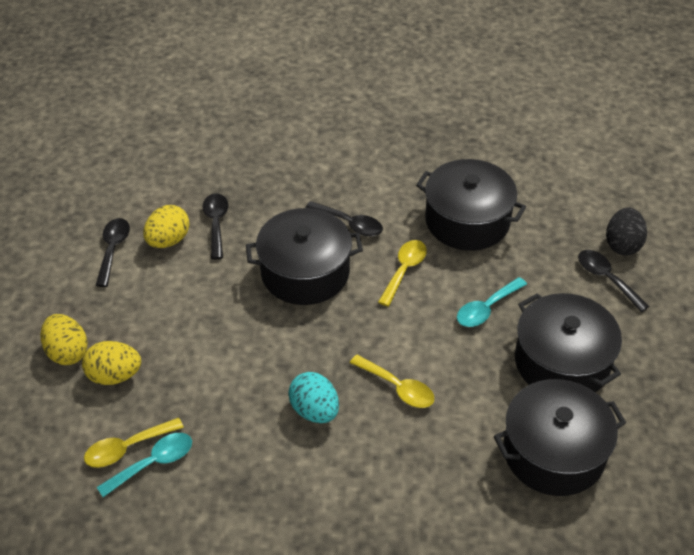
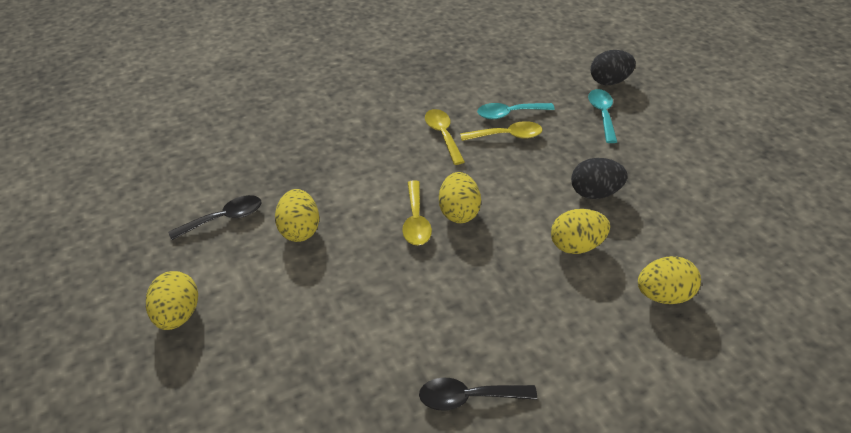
black egg: 1 -> 2
black pot: 4 -> 0
black spoon: 4 -> 2
turquoise egg: 1 -> 0
yellow egg: 3 -> 5

